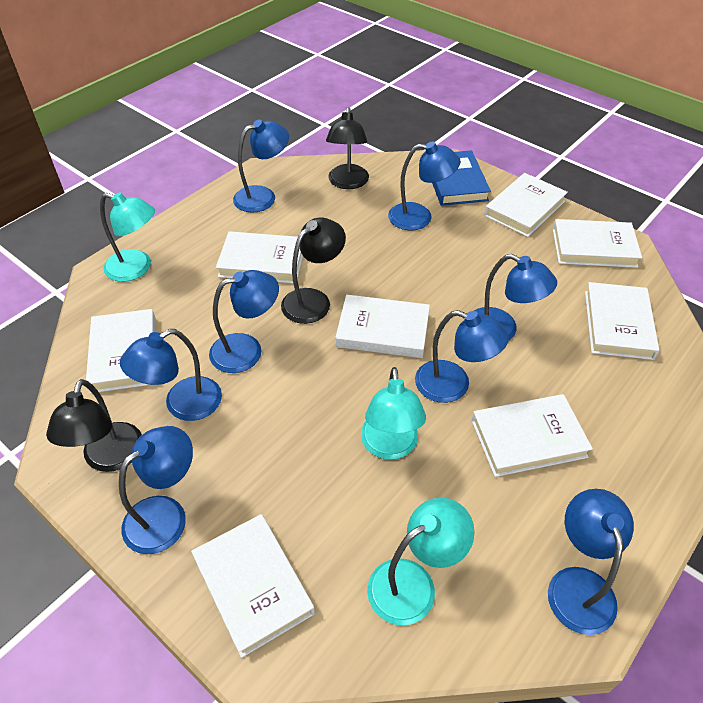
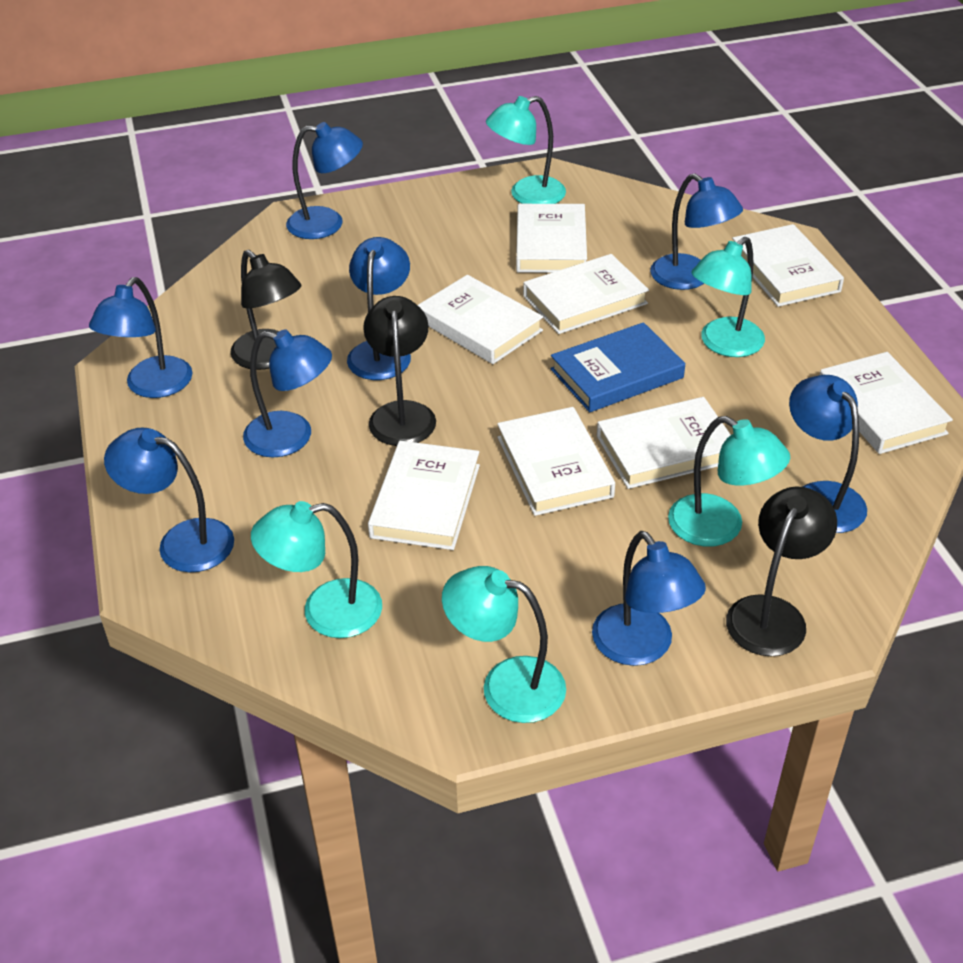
turquoise lamp: 3 -> 5

